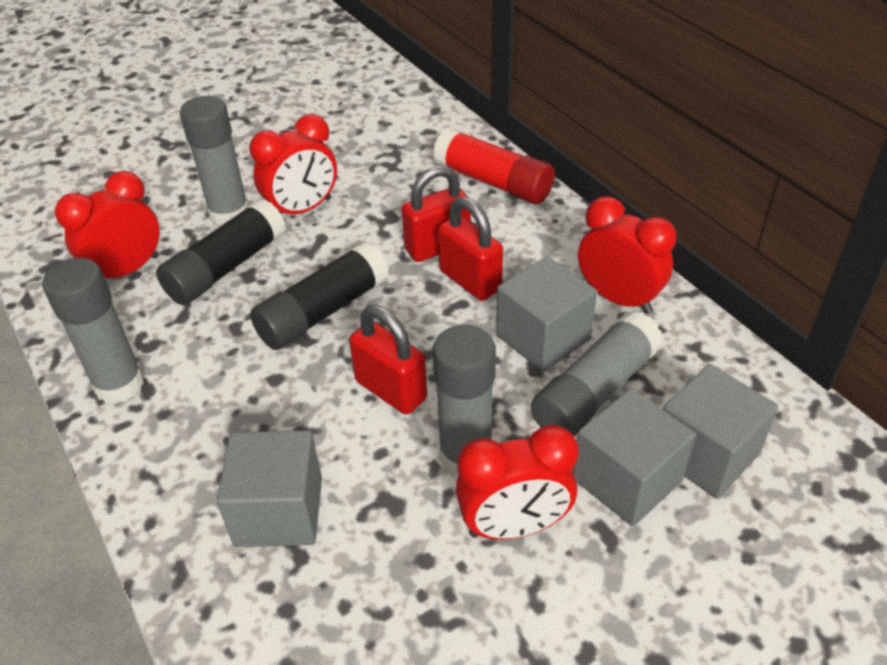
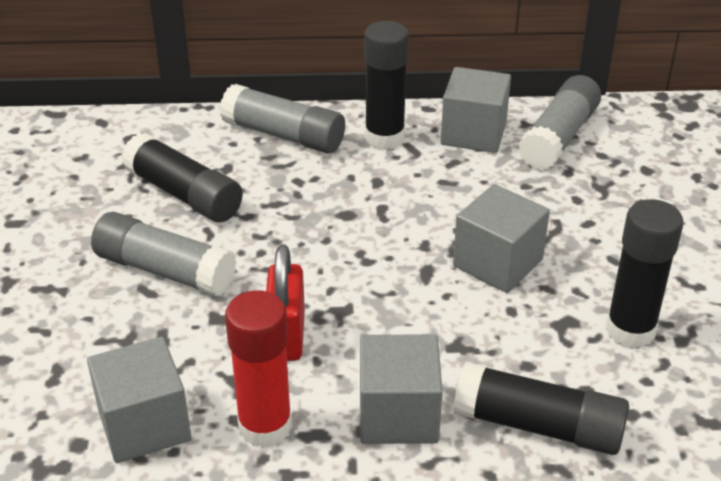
black glue stick: 2 -> 4
grey glue stick: 4 -> 3
red clock: 4 -> 0
red padlock: 3 -> 1

